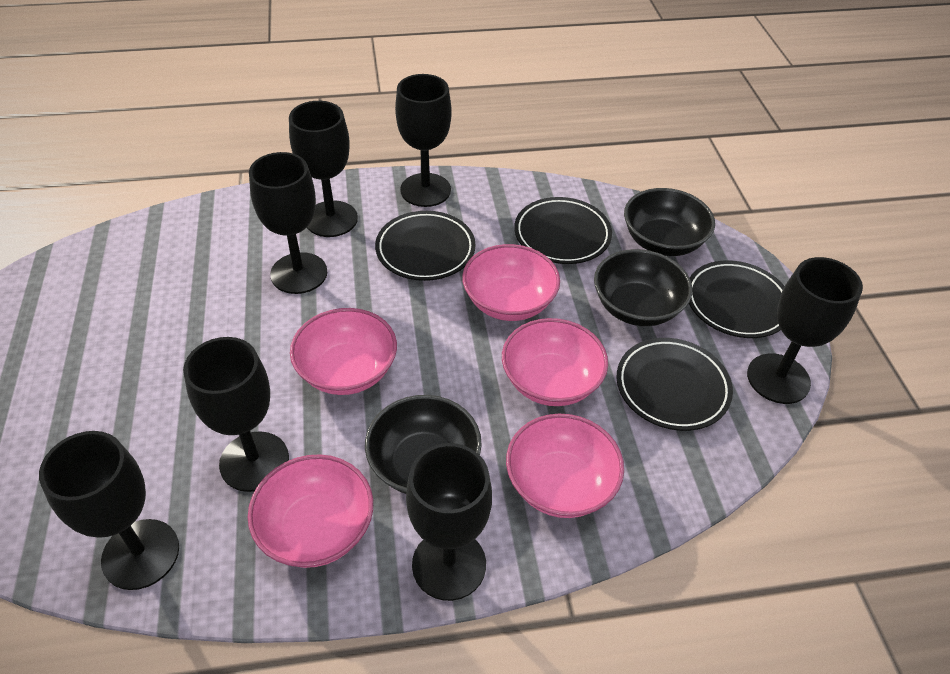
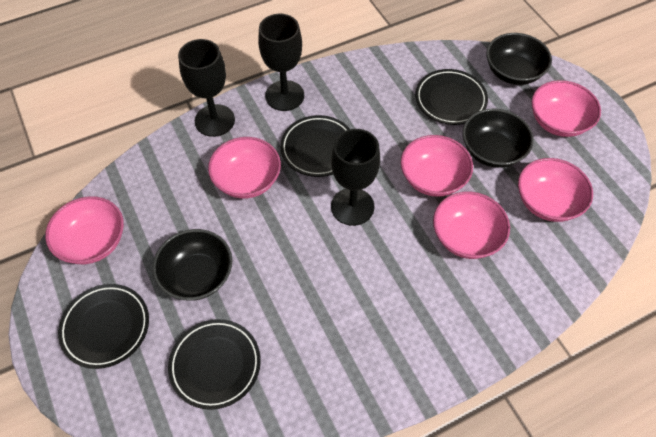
black goblet: 7 -> 3
pink bowl: 5 -> 6

